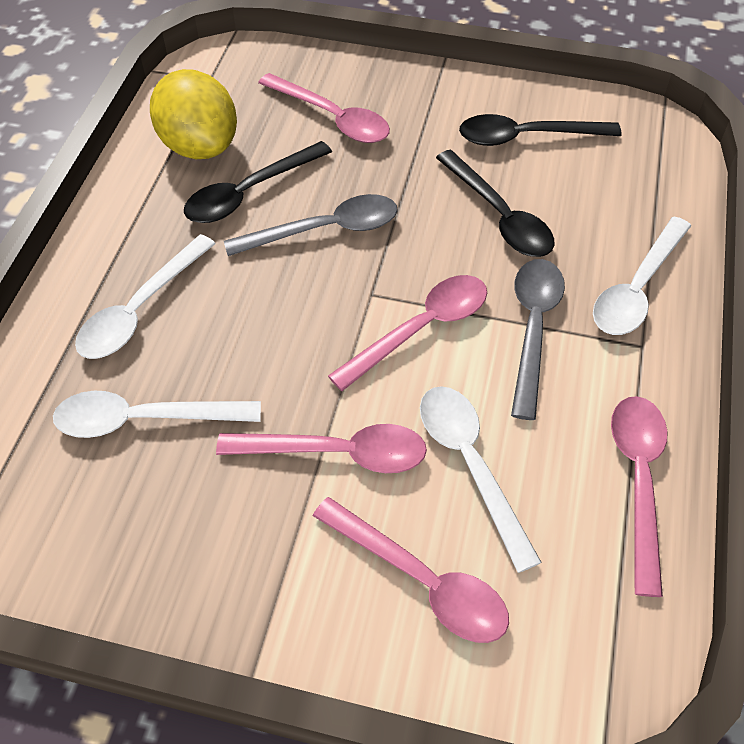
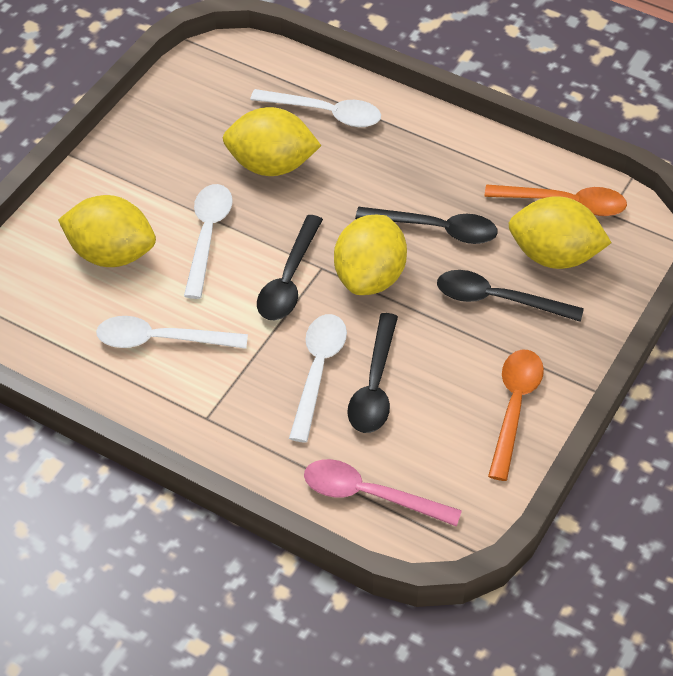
black spoon: 3 -> 4
grey spoon: 2 -> 0
orange spoon: 0 -> 2
pink spoon: 5 -> 1
yellow lemon: 1 -> 4

